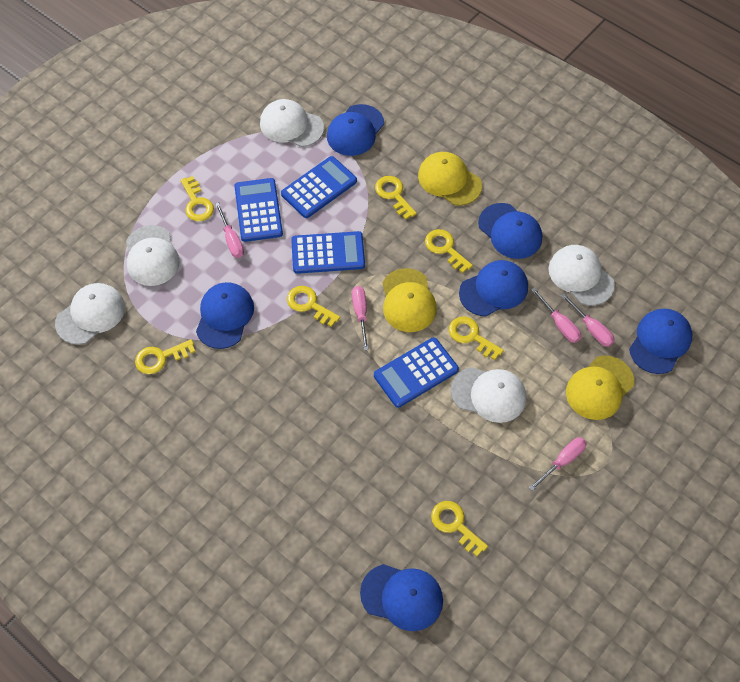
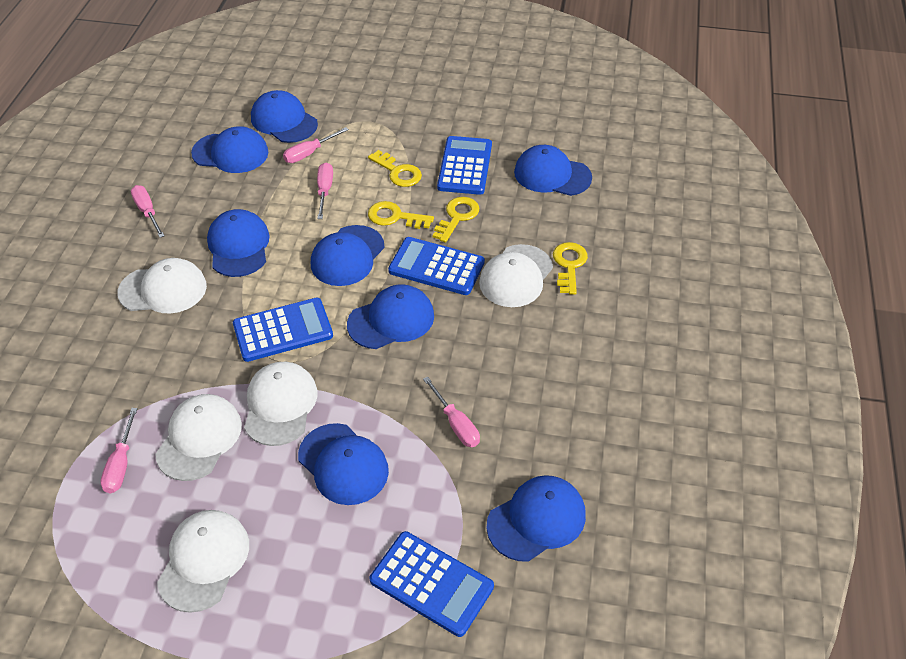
blue cap: 6 -> 8
yellow cap: 3 -> 0
yellow key: 7 -> 4

